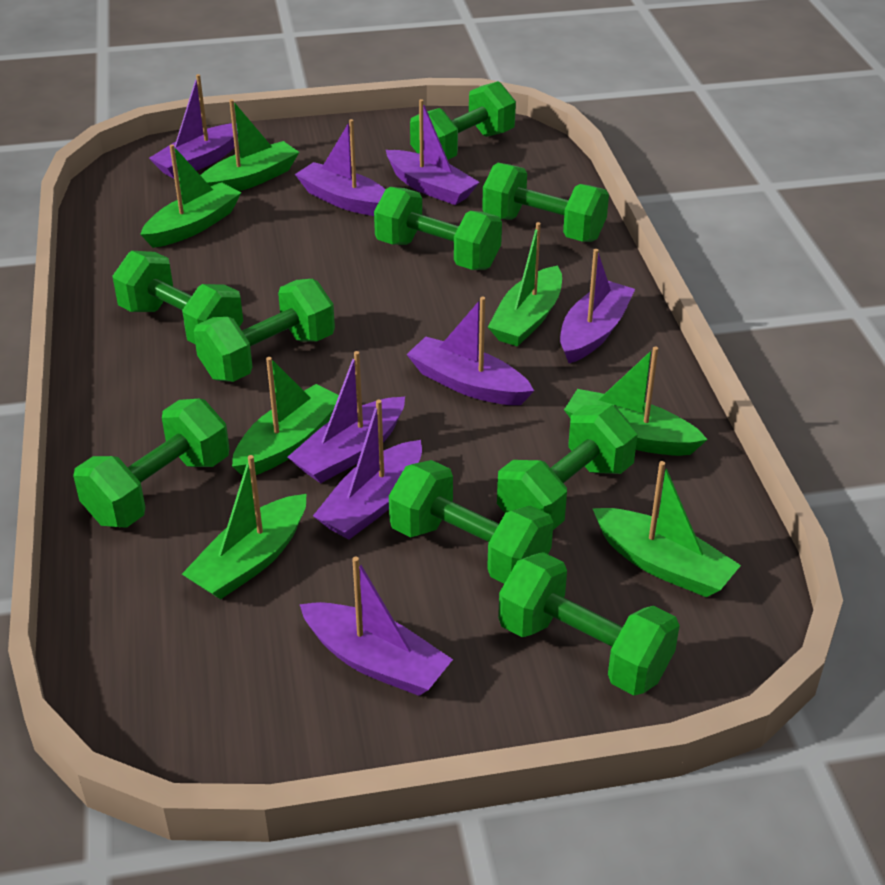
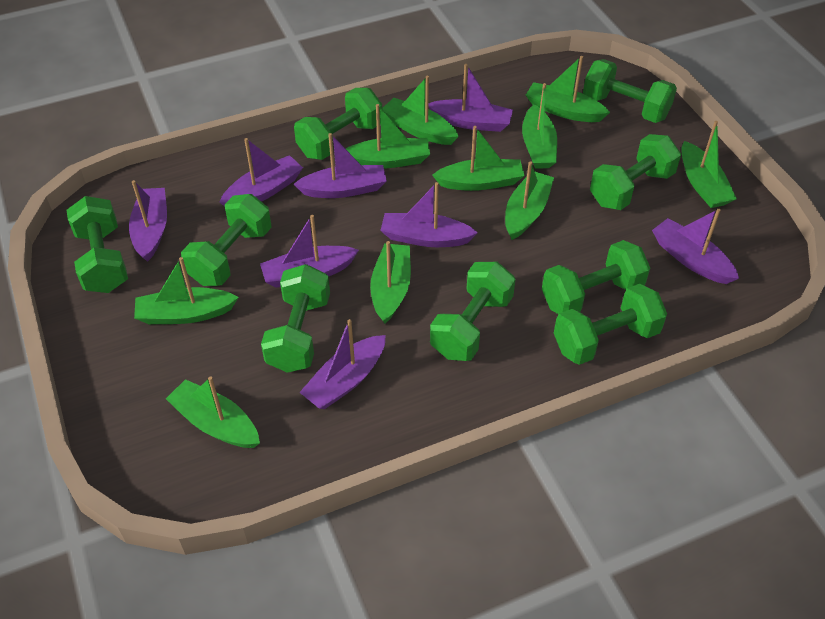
green boat: 7 -> 10

